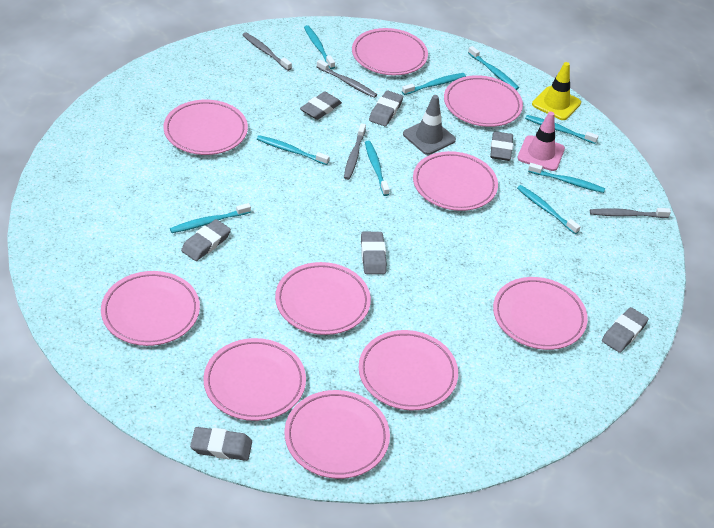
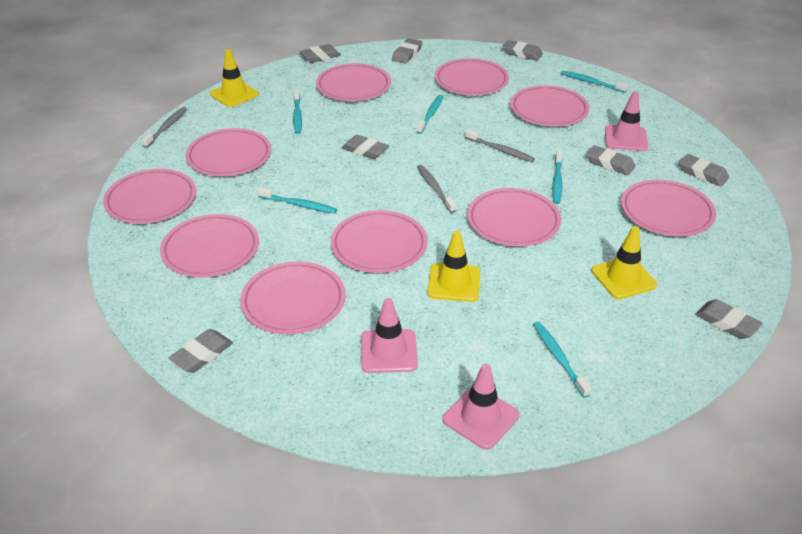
grey eraser: 7 -> 8
grey toothbrush: 4 -> 3
grey traffic cone: 1 -> 0
pink traffic cone: 1 -> 3
turquoise toothbrush: 9 -> 6
yellow traffic cone: 1 -> 3

